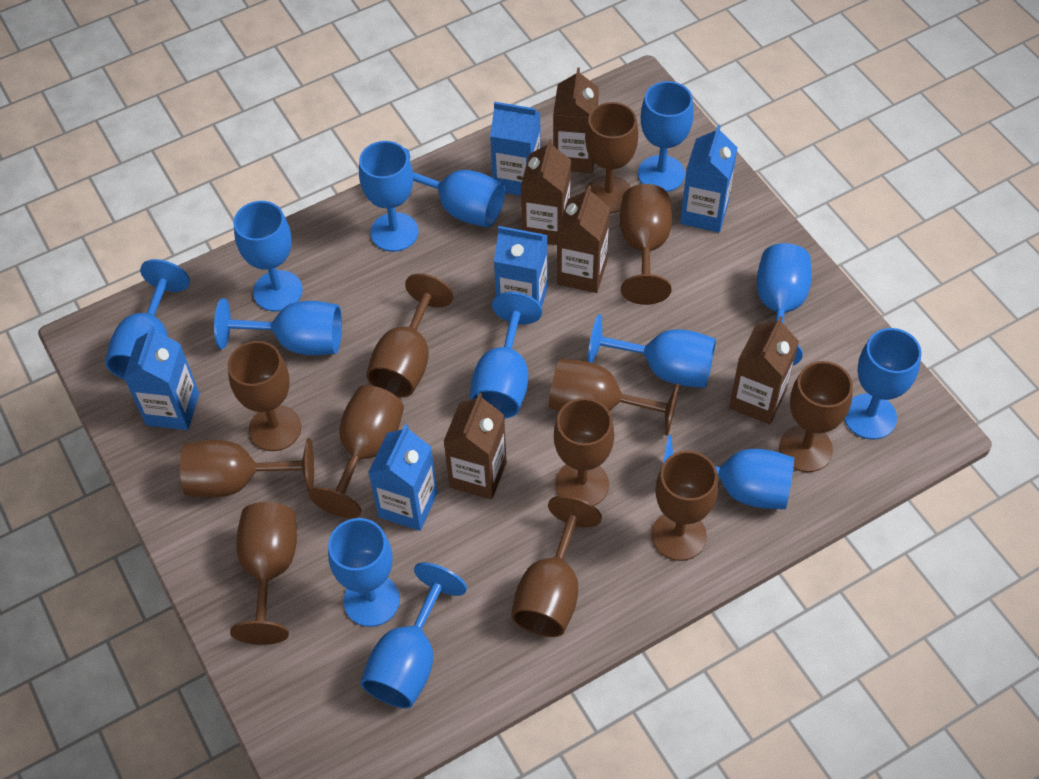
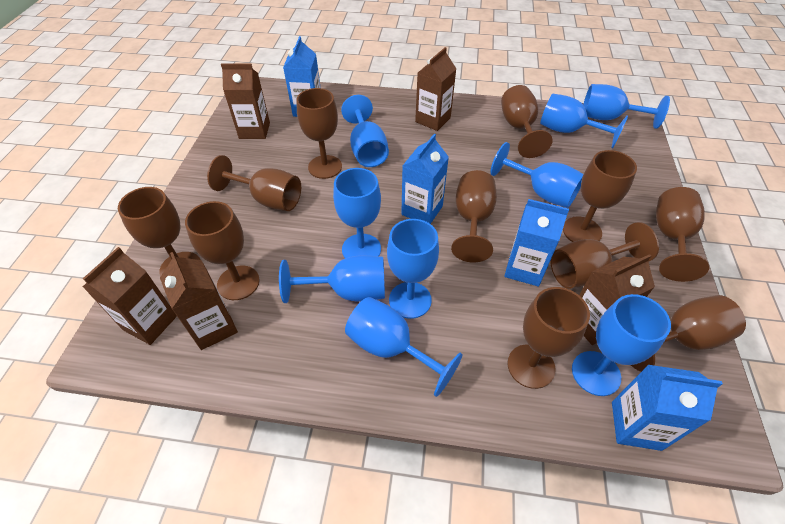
blue carton: 5 -> 4
blue goblet: 13 -> 9
brown goblet: 12 -> 11

